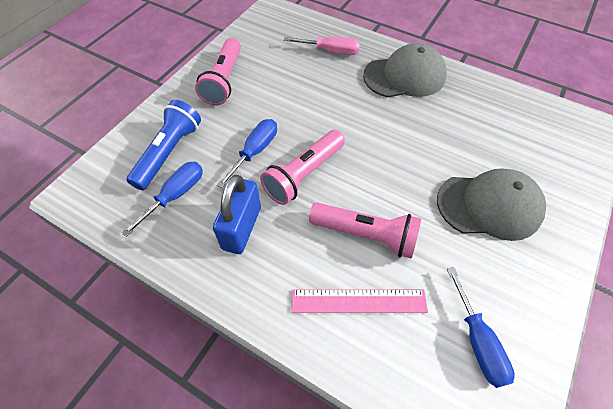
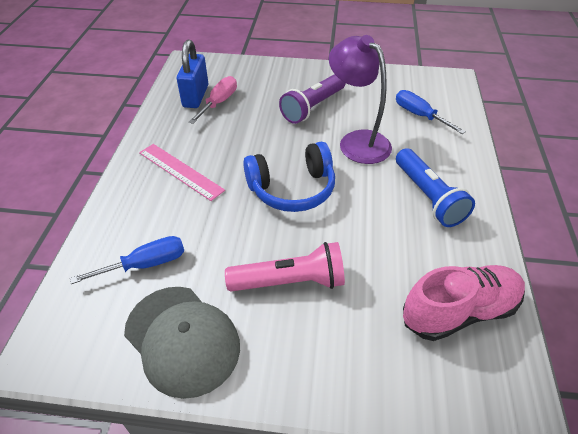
blue headphones: 0 -> 1
blue screwdriver: 3 -> 2
grey cap: 2 -> 1
pink flashlight: 3 -> 1
pink shoe: 0 -> 1
purple flashlight: 0 -> 1
purple lamp: 0 -> 1

